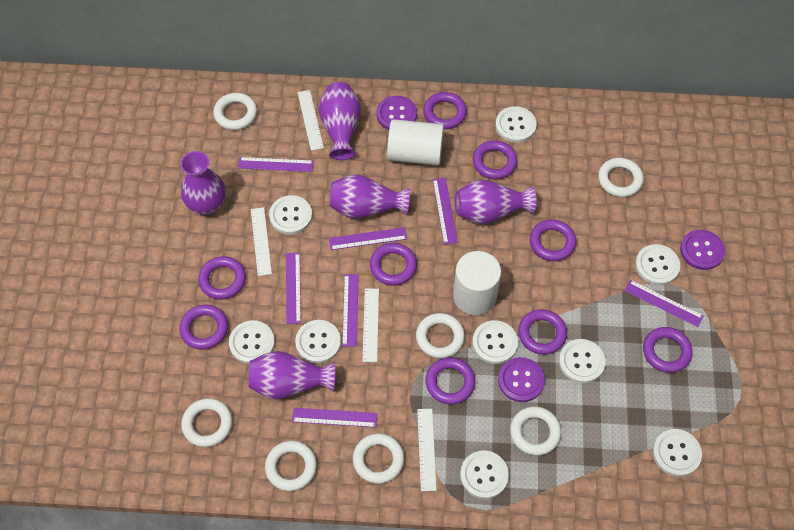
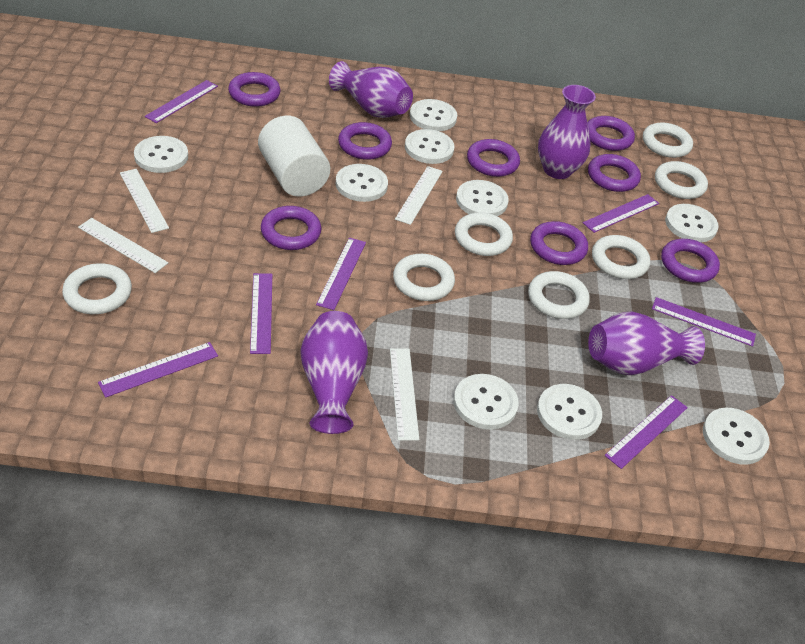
purple button: 3 -> 0
purple ring: 9 -> 8
purple vase: 5 -> 4
white cylinder: 2 -> 1

